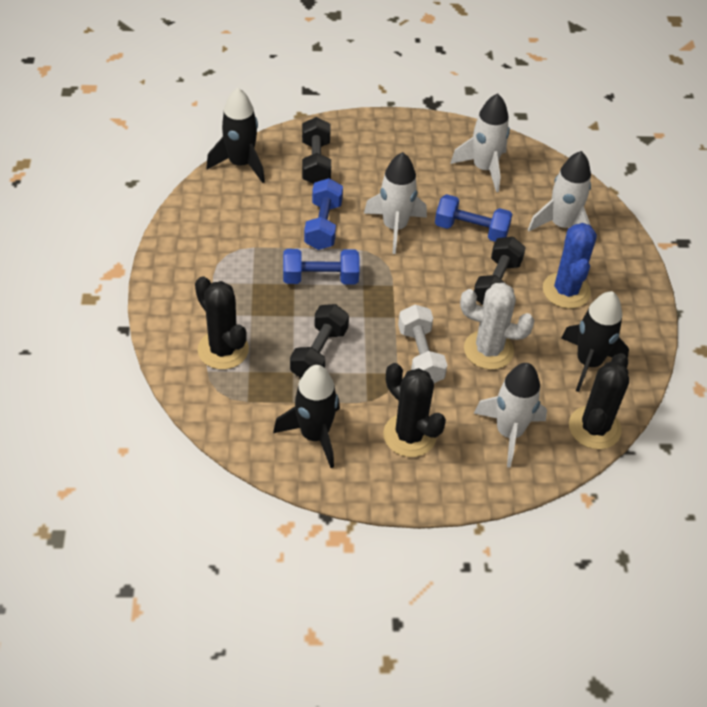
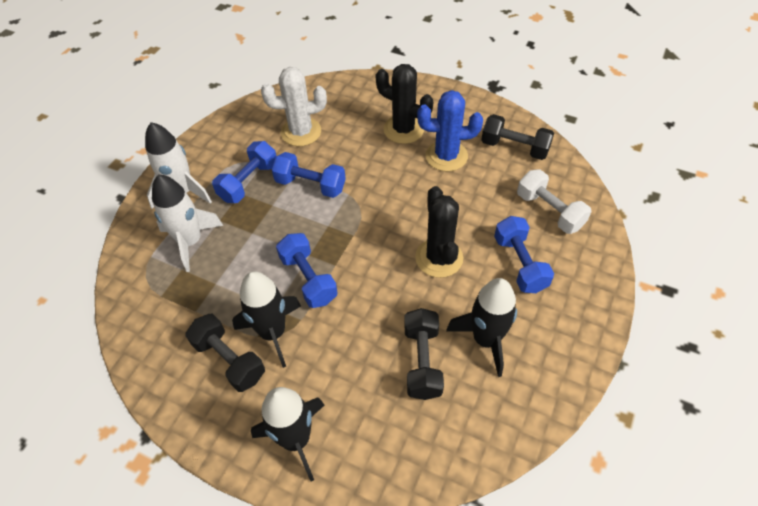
black cactus: 3 -> 2
blue dumbbell: 3 -> 4
white rocket: 4 -> 2

